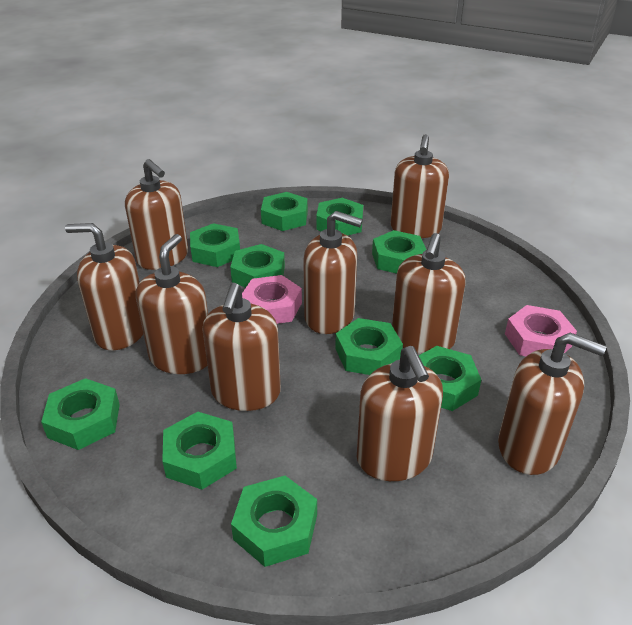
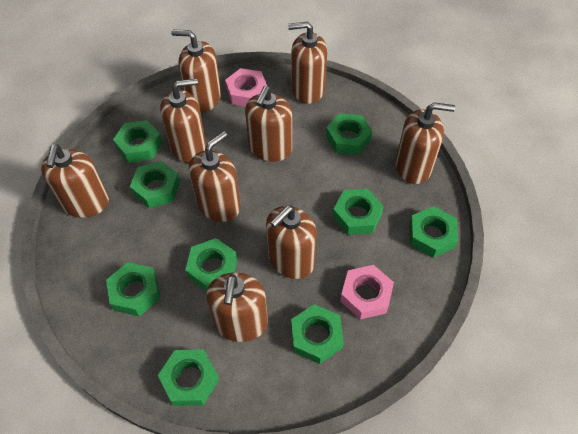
green nut: 10 -> 9

